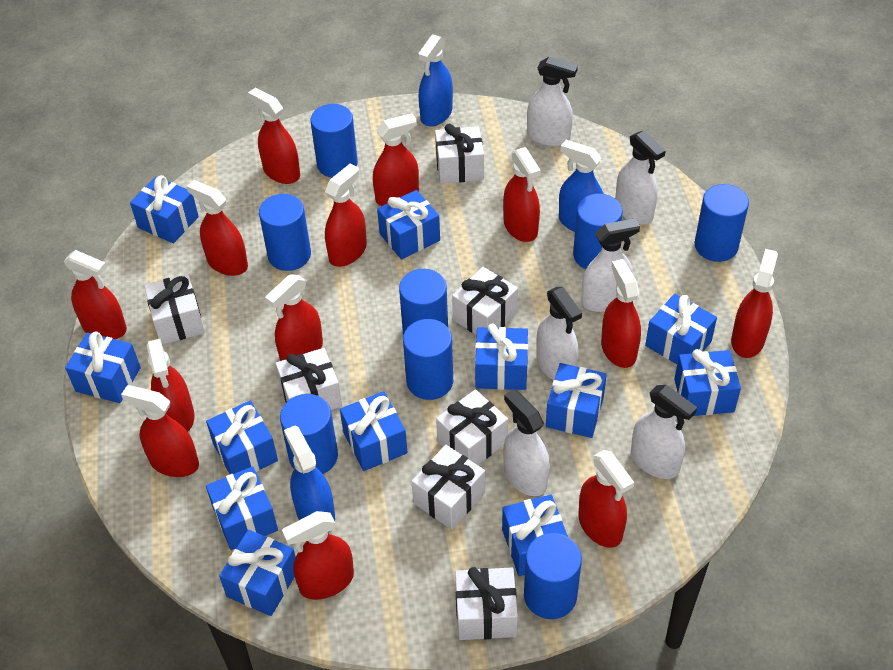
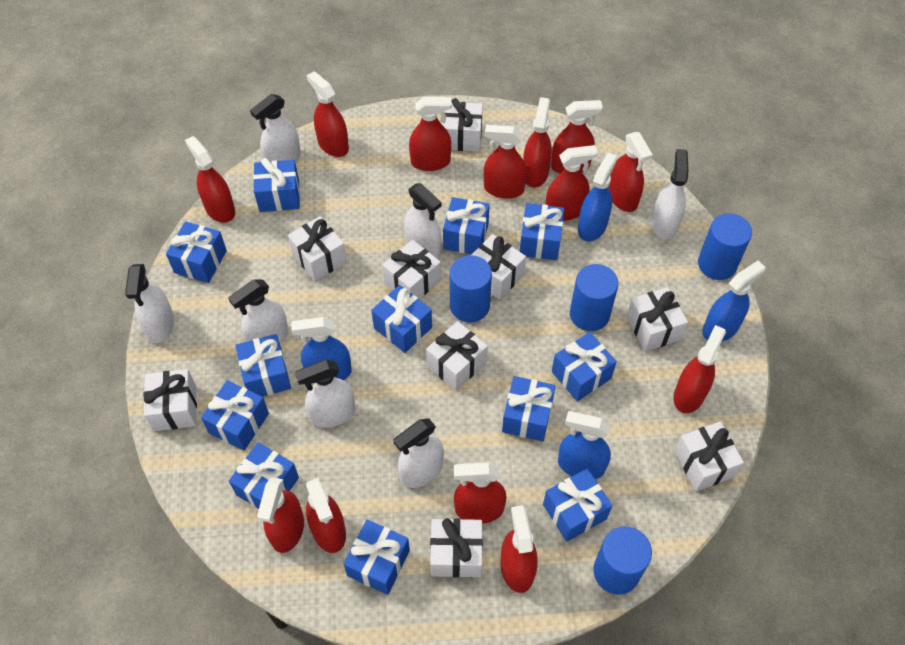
blue cylinder: 8 -> 4
blue spray bottle: 3 -> 4
white gift: 7 -> 9
white spray bottle: 6 -> 7

